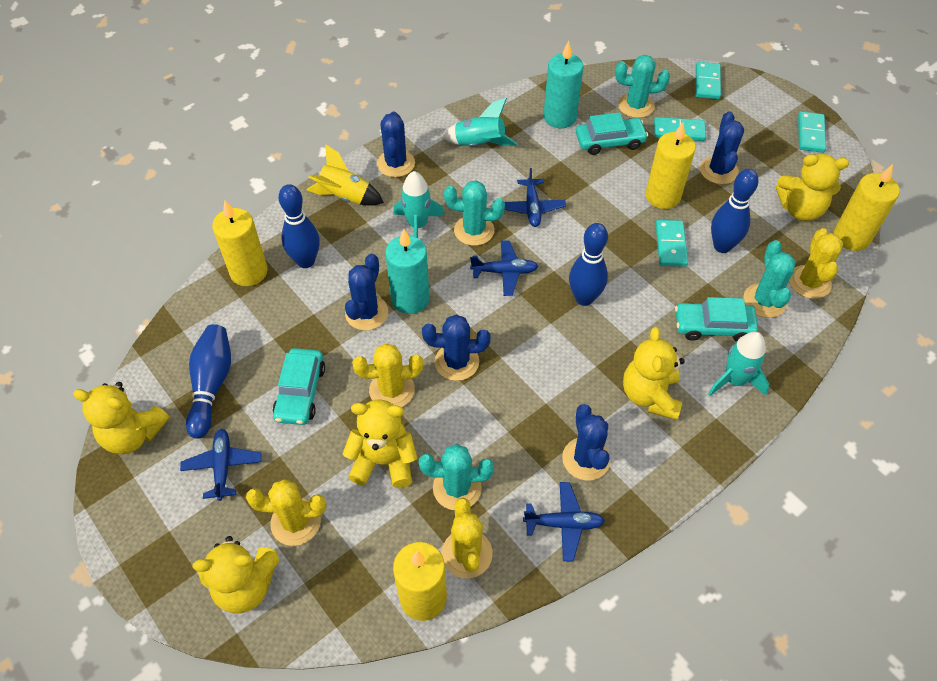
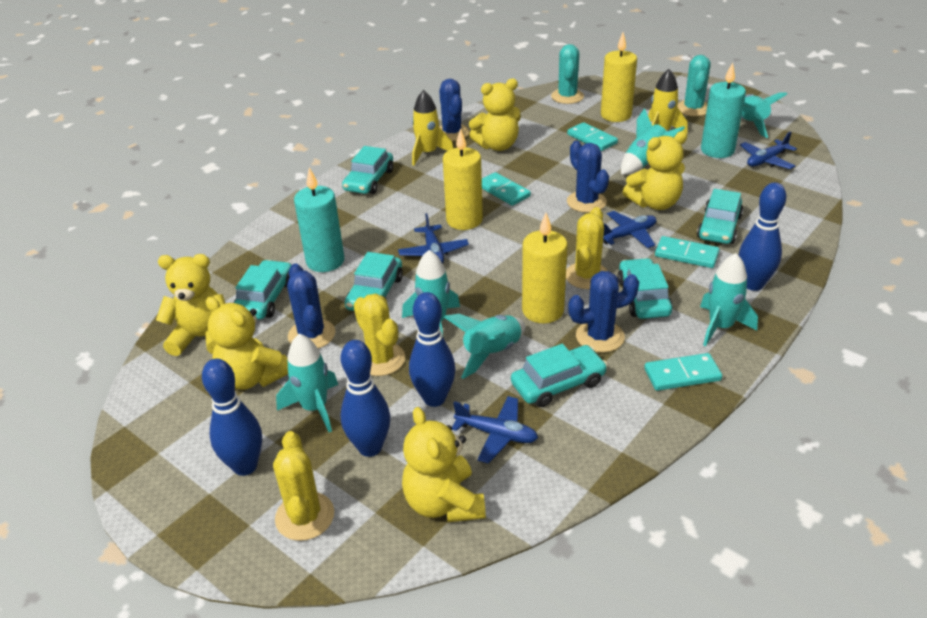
blue cactus: 5 -> 4
turquoise cactus: 4 -> 2
turquoise car: 3 -> 6
turquoise rocket: 3 -> 6
yellow cactus: 4 -> 3
yellow candle: 4 -> 3
yellow rocket: 1 -> 2

